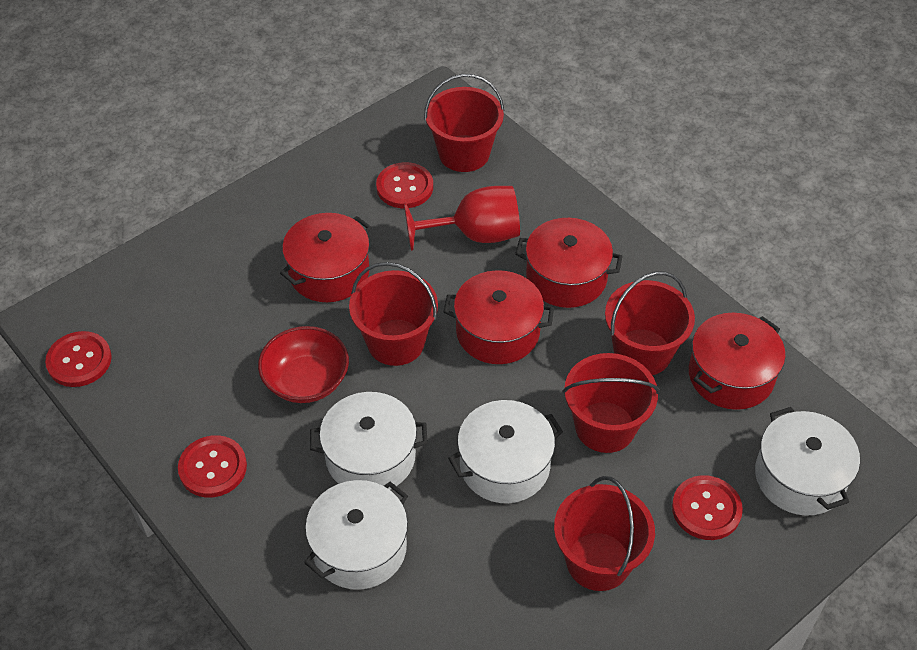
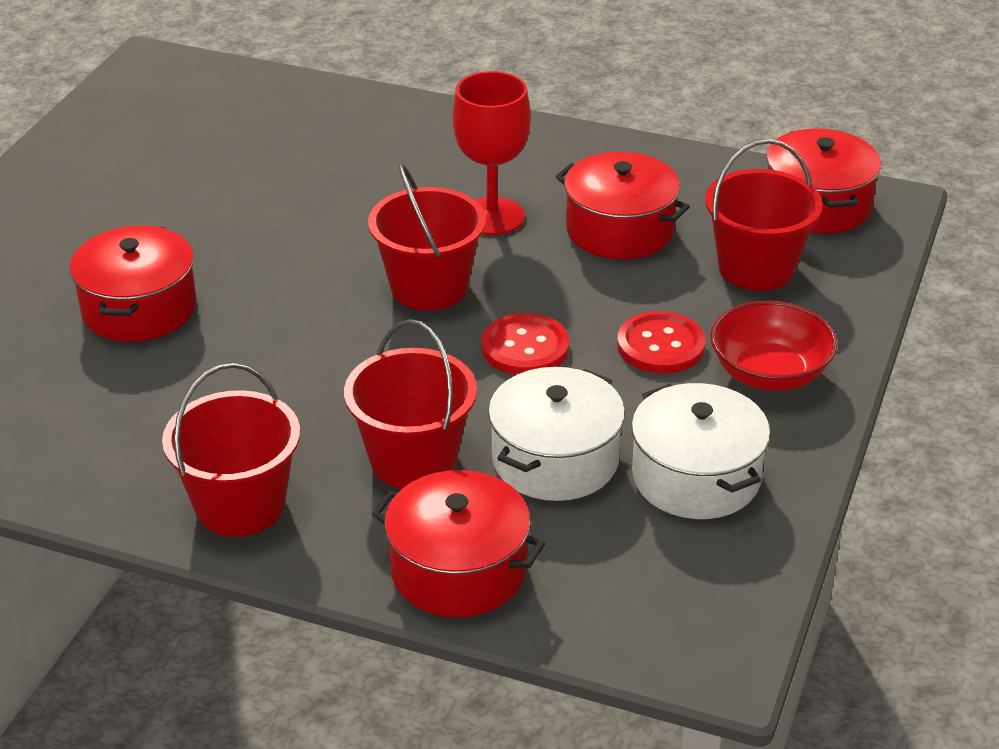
red bucket: 5 -> 4
red button: 4 -> 2
white pot: 4 -> 2

